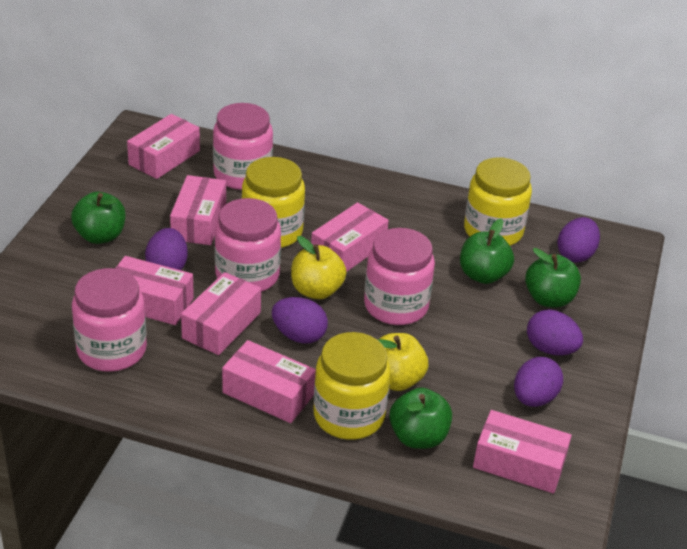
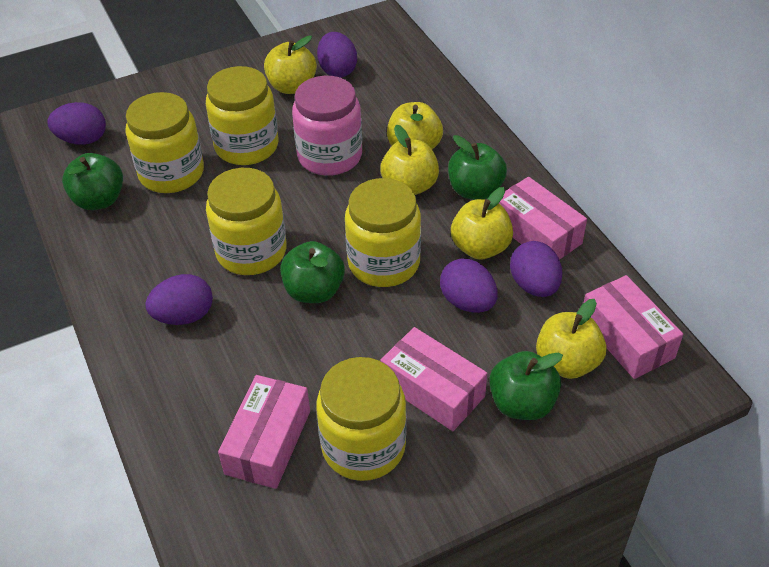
pink box: 7 -> 4
pink jar: 4 -> 1
yellow apple: 2 -> 5
yellow jar: 3 -> 5

